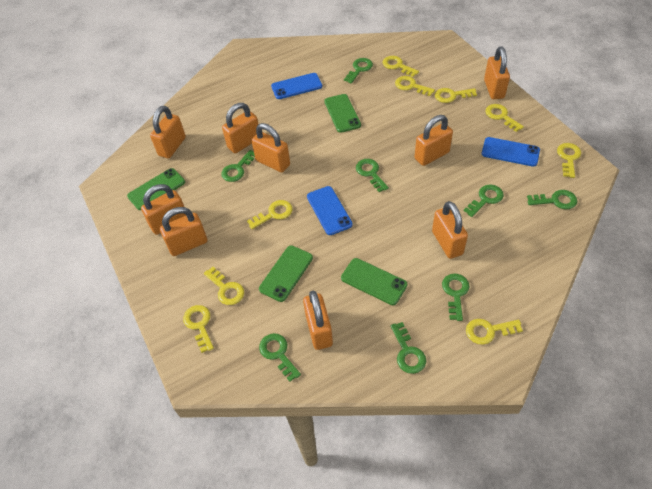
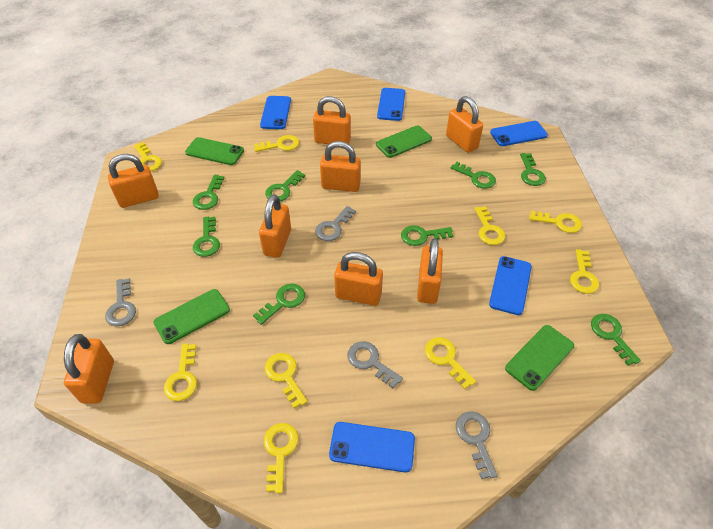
blue phone: 3 -> 5
grey key: 0 -> 4
orange padlock: 9 -> 8

